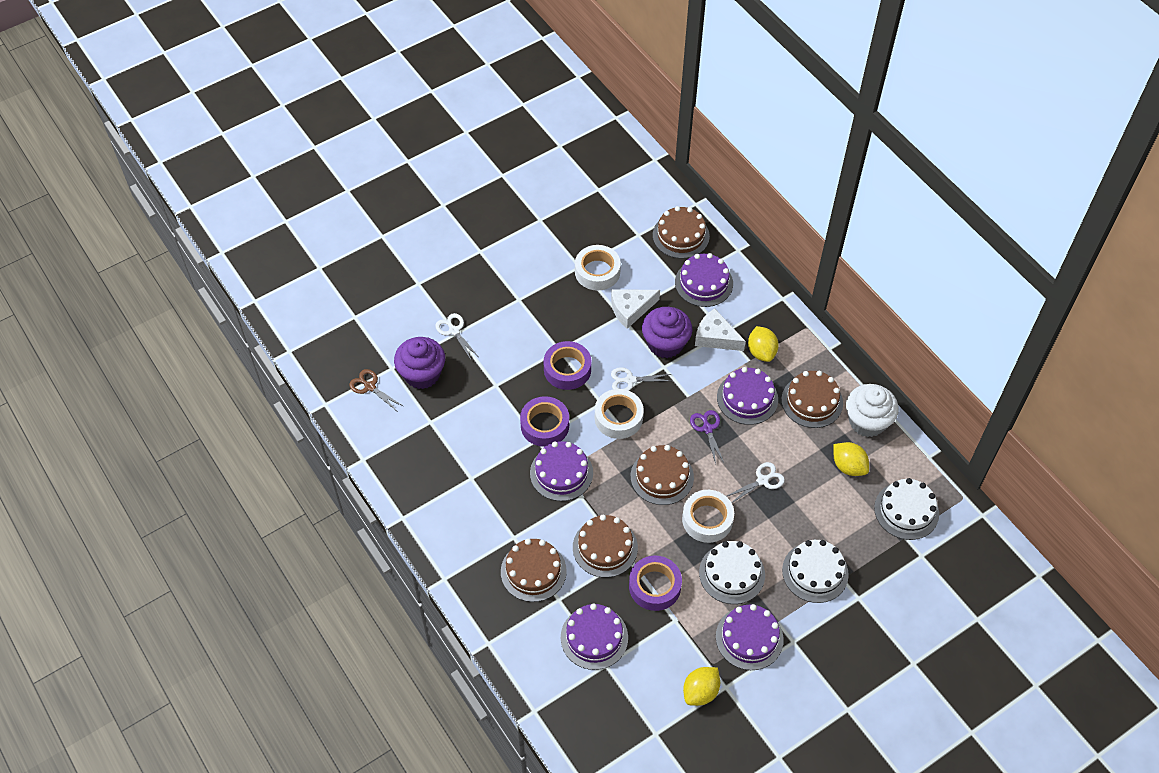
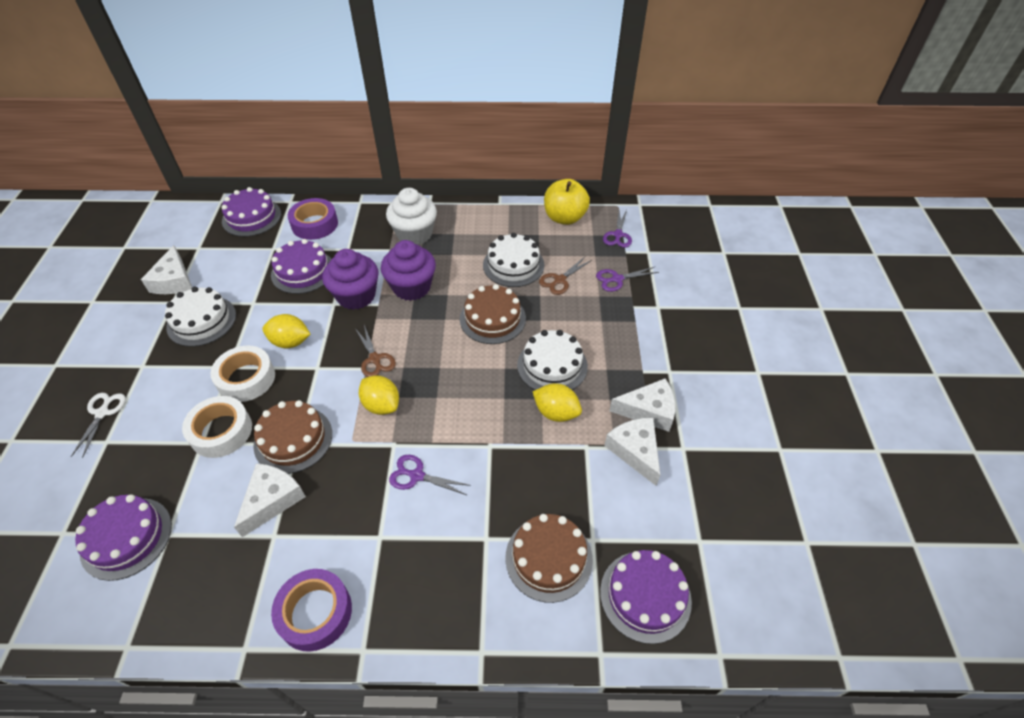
brown cake: 5 -> 3
brown scissors: 1 -> 2
purple cake: 5 -> 4
purple scissors: 1 -> 3
purple tape: 3 -> 2
white cheese: 2 -> 4
white scissors: 3 -> 1
white tape: 3 -> 2
yellow apple: 0 -> 1

